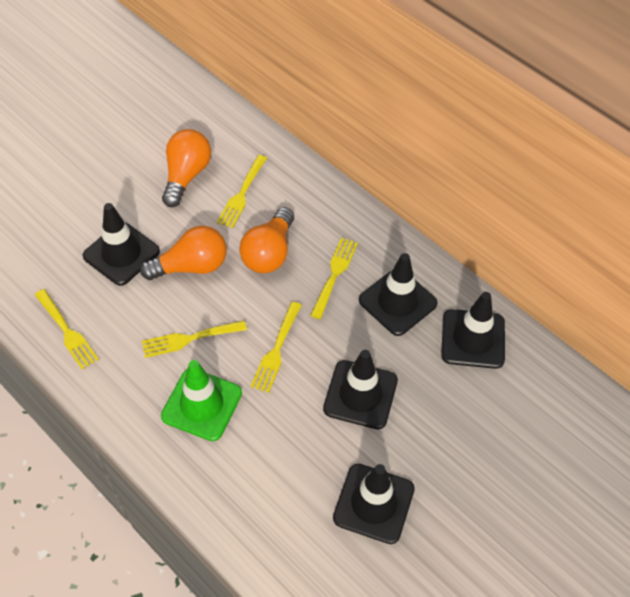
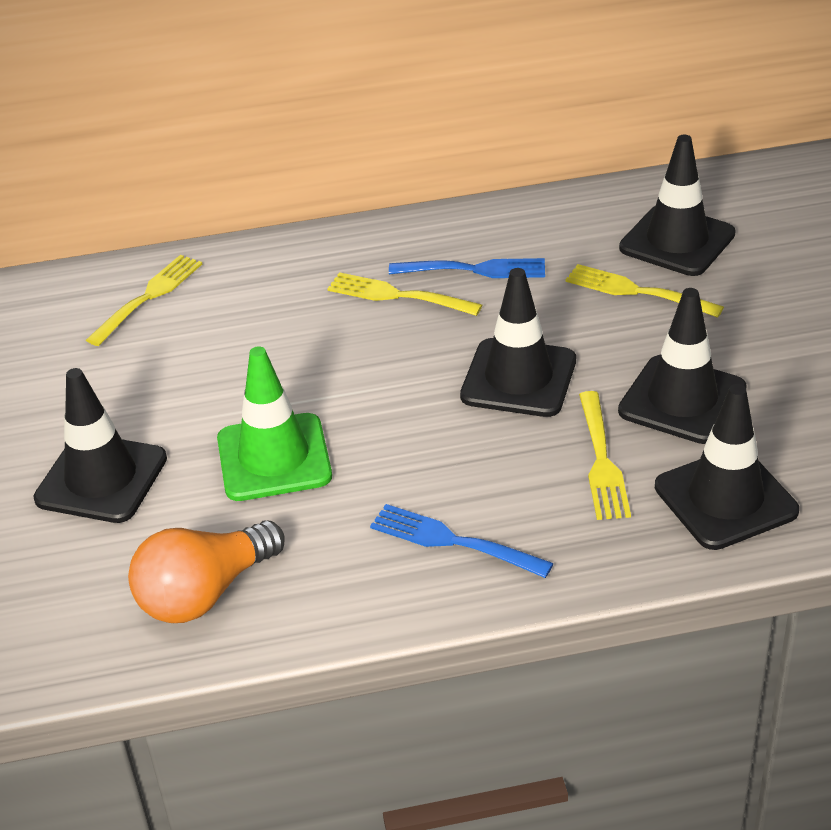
blue fork: 0 -> 2
orange light bulb: 3 -> 1
yellow fork: 5 -> 4

